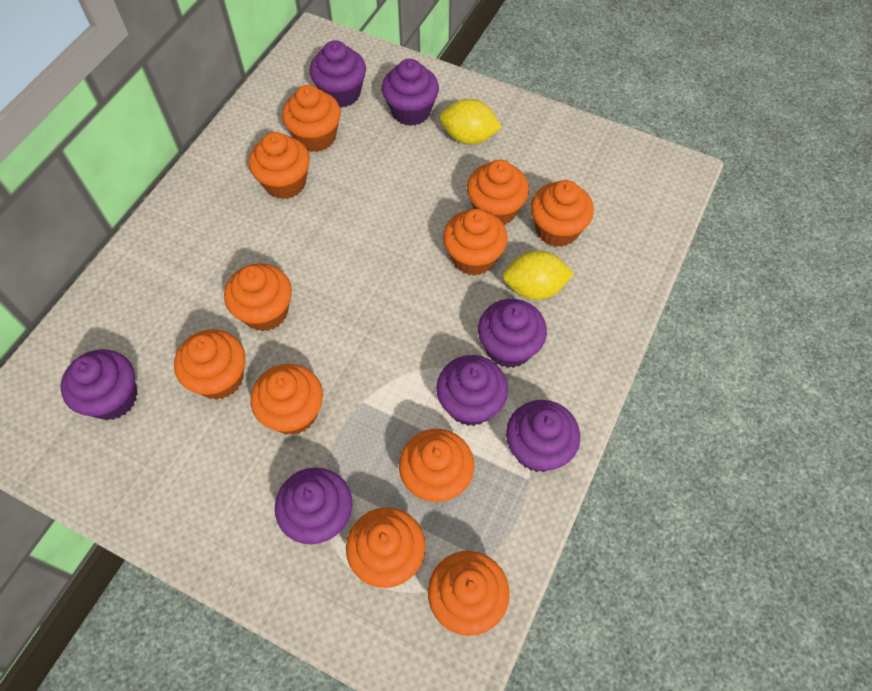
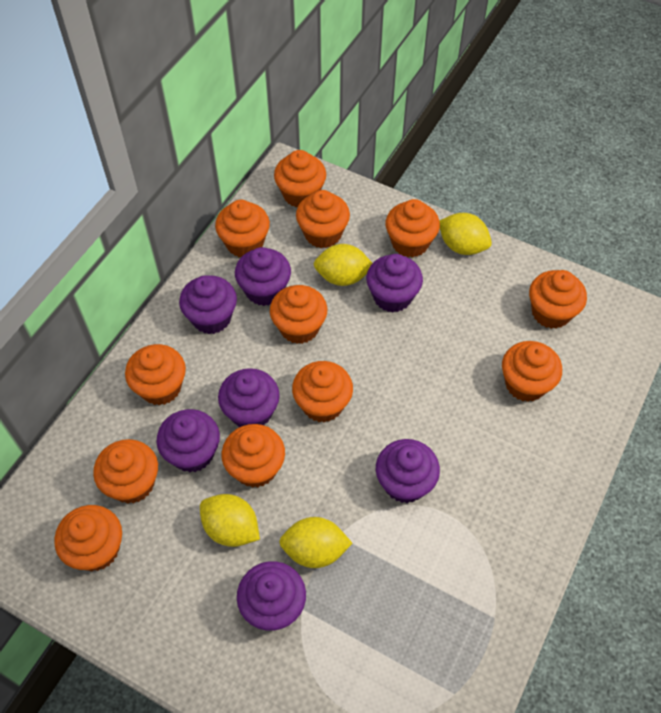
orange cupcake: 11 -> 12
yellow lemon: 2 -> 4

